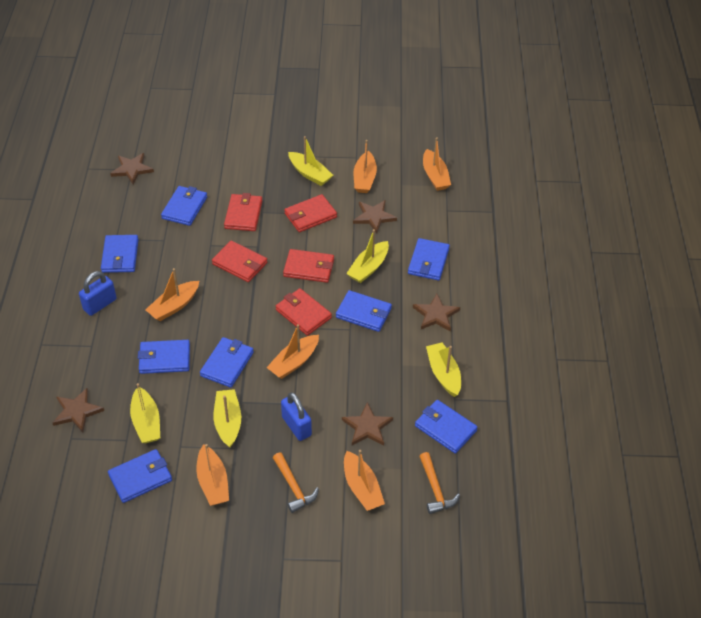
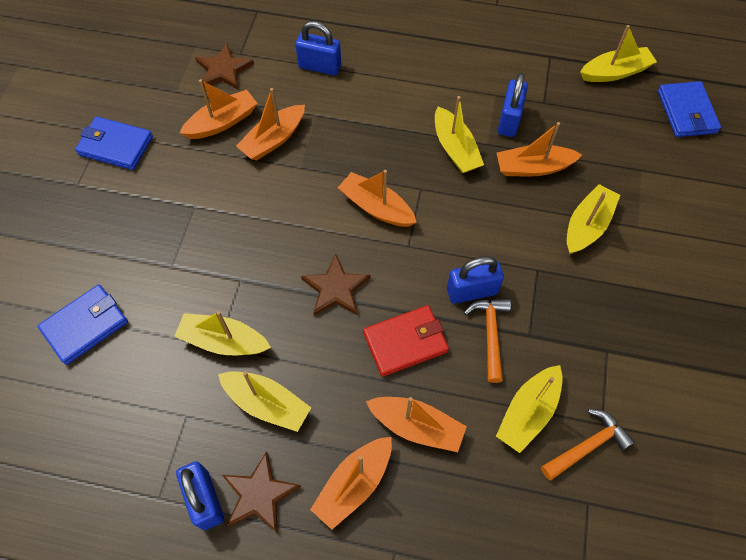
blue padlock: 2 -> 4
blue wallet: 8 -> 3
brown star: 5 -> 3
red wallet: 5 -> 1
yellow boat: 5 -> 6

